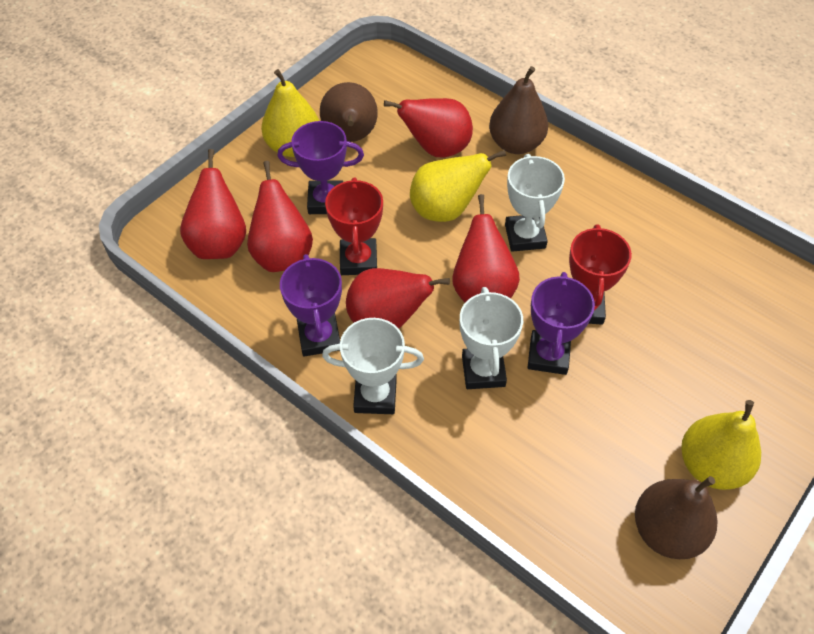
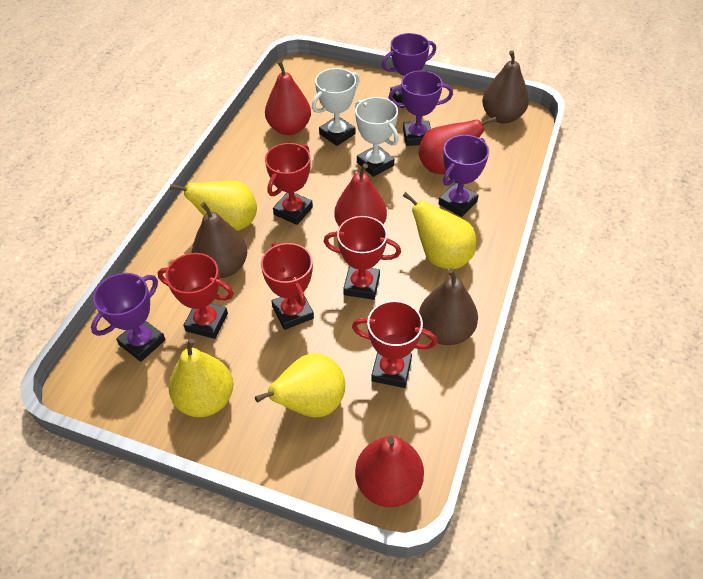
purple trophy: 3 -> 4
red pear: 5 -> 4
red trophy: 2 -> 5
white trophy: 3 -> 2
yellow pear: 3 -> 4

